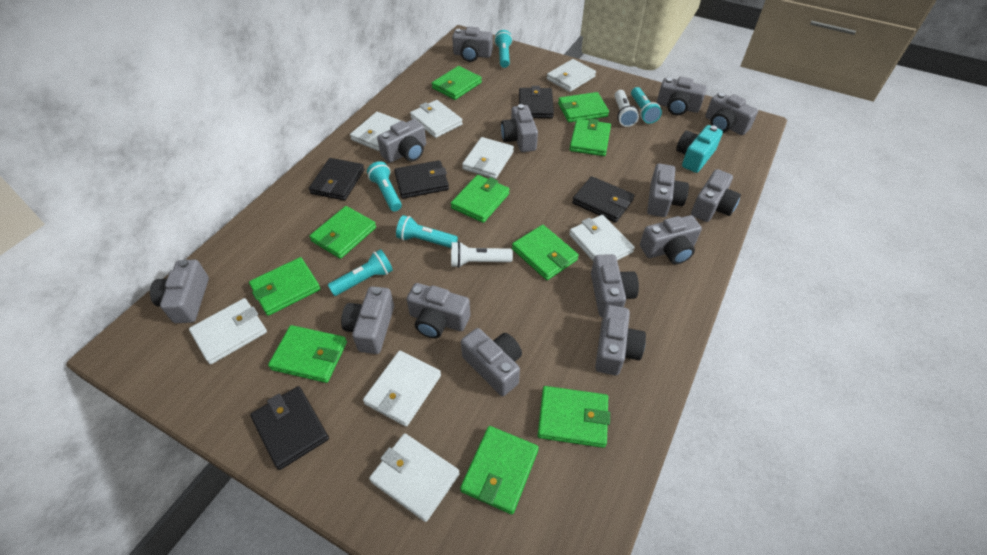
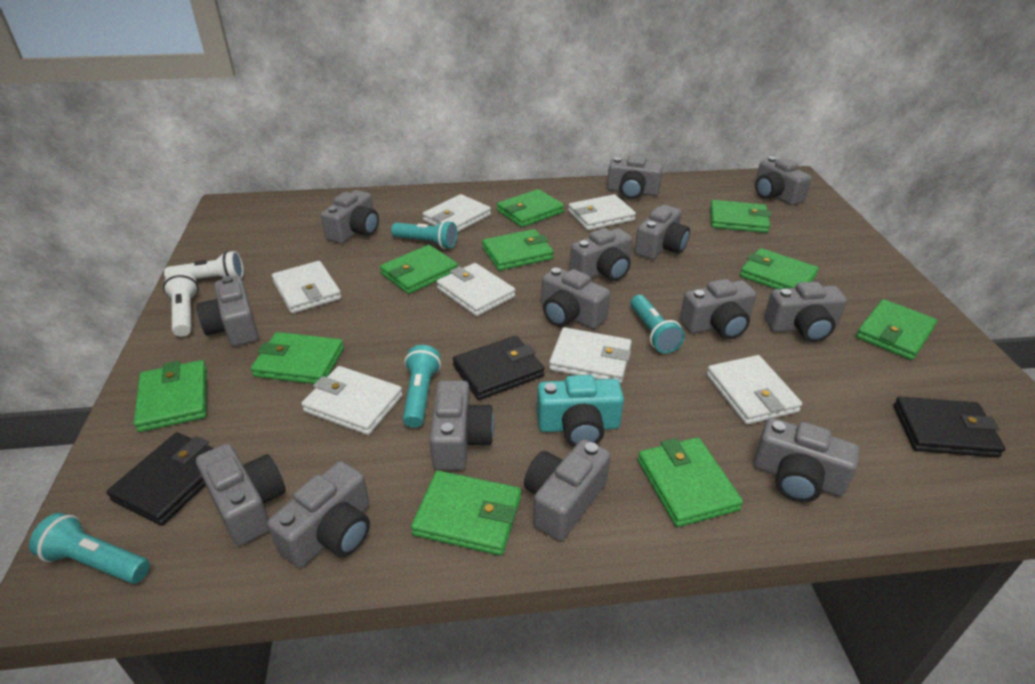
black wallet: 5 -> 3
turquoise flashlight: 5 -> 4
white wallet: 8 -> 7

